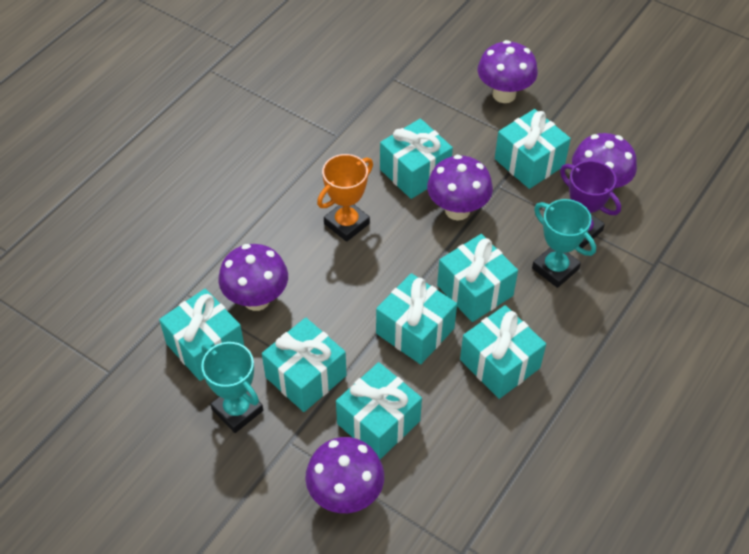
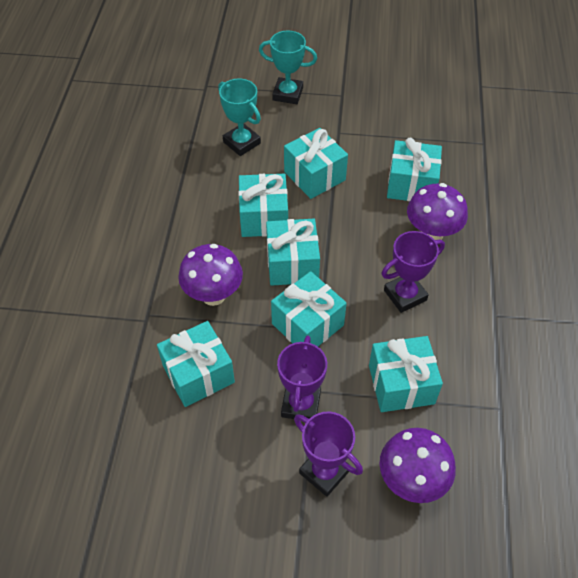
orange trophy: 1 -> 0
purple mushroom: 5 -> 3
purple trophy: 1 -> 3
turquoise gift: 8 -> 7

